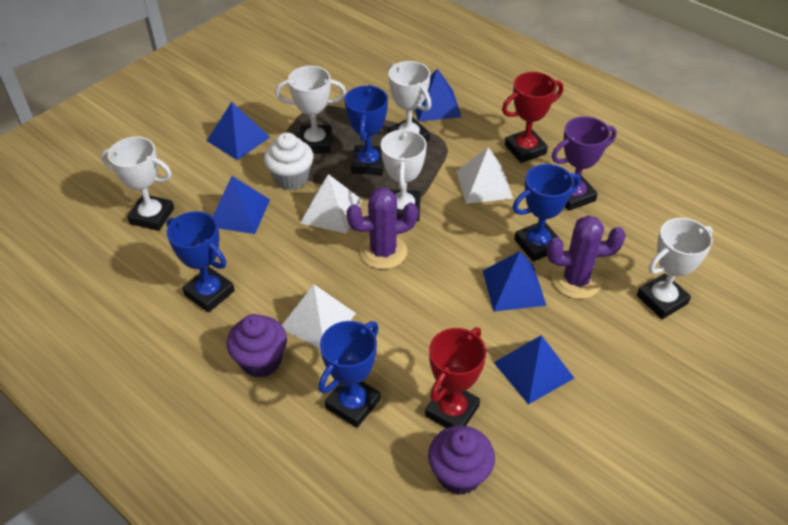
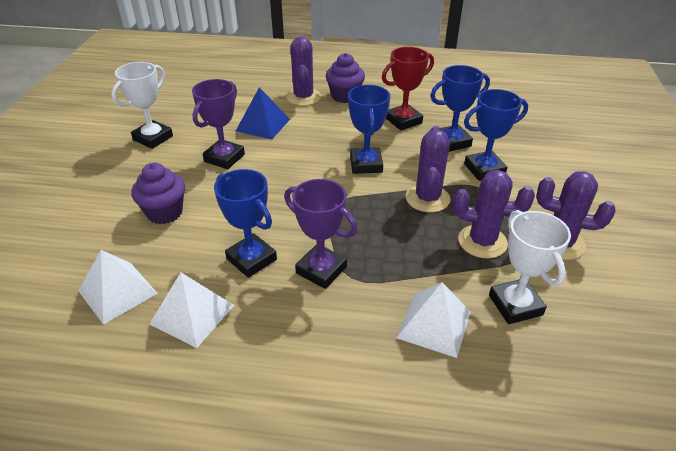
blue pyramid: 5 -> 1
purple cactus: 2 -> 4
purple trophy: 1 -> 2
red trophy: 2 -> 1
white cupcake: 1 -> 0
white trophy: 5 -> 2

